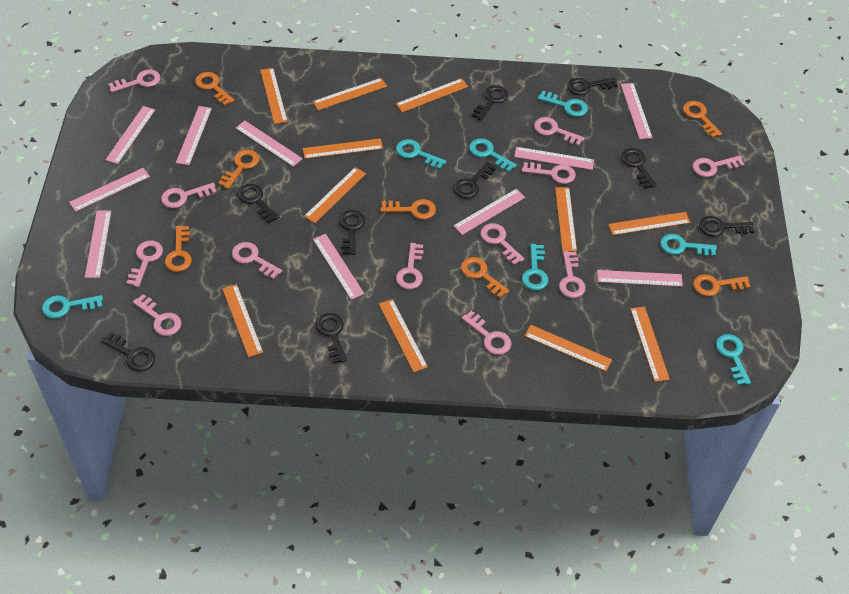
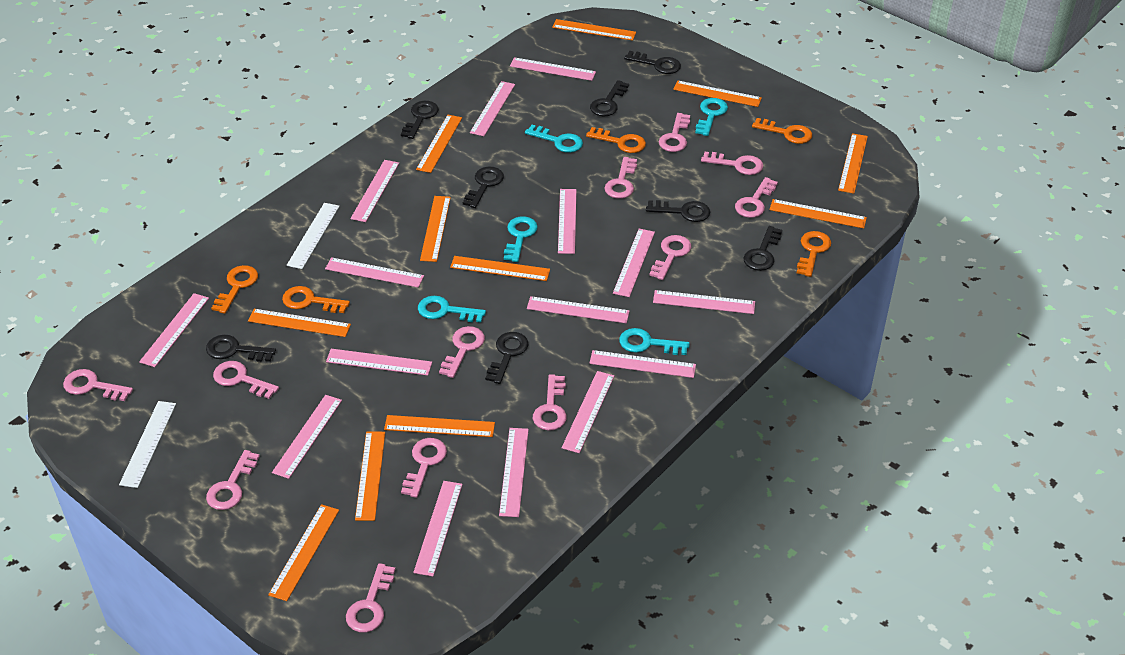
black key: 9 -> 8
orange key: 7 -> 5
pink ruler: 10 -> 15
turquoise key: 7 -> 5
white ruler: 0 -> 2

